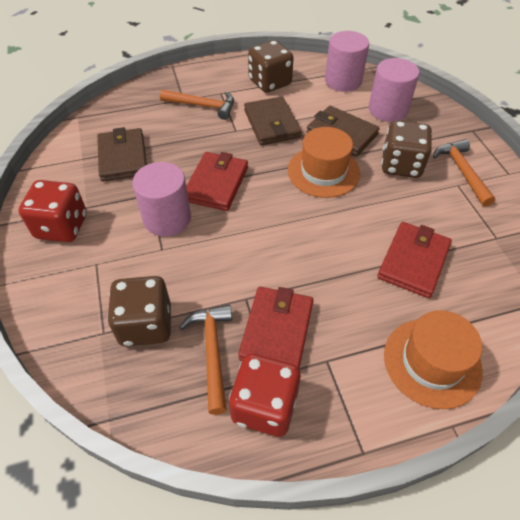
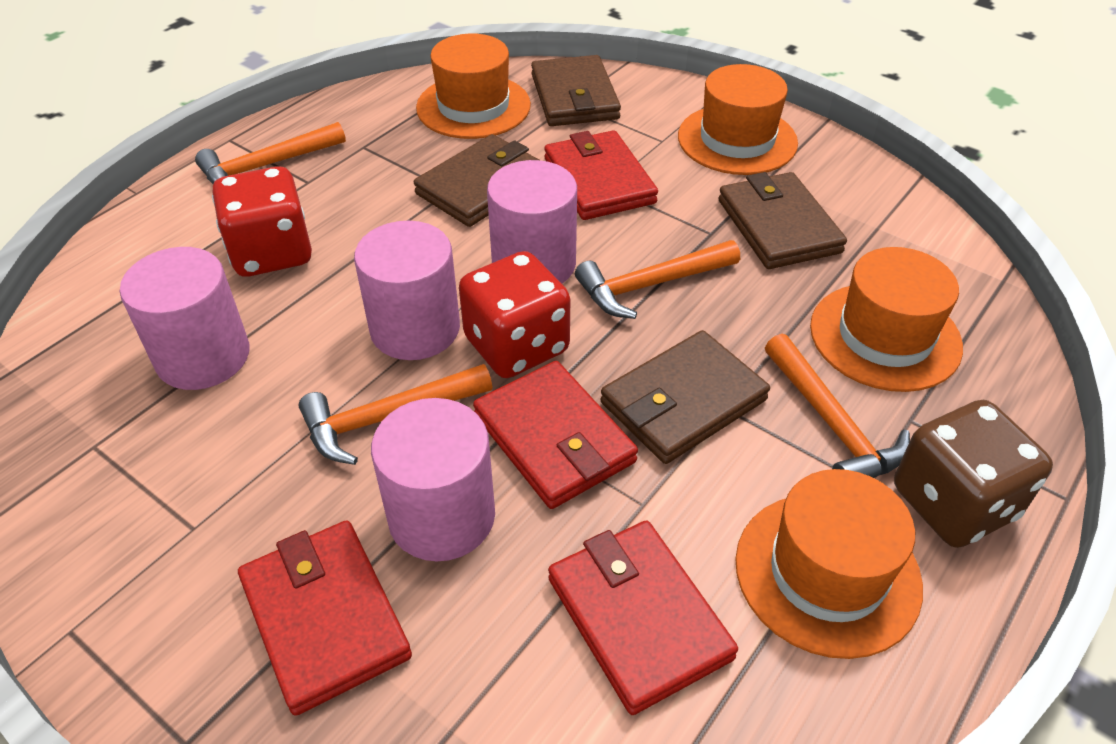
brown dice: 3 -> 1
brown wallet: 3 -> 4
orange hammer: 3 -> 4
orange hat: 2 -> 4
pink cylinder: 3 -> 4
red wallet: 3 -> 4

